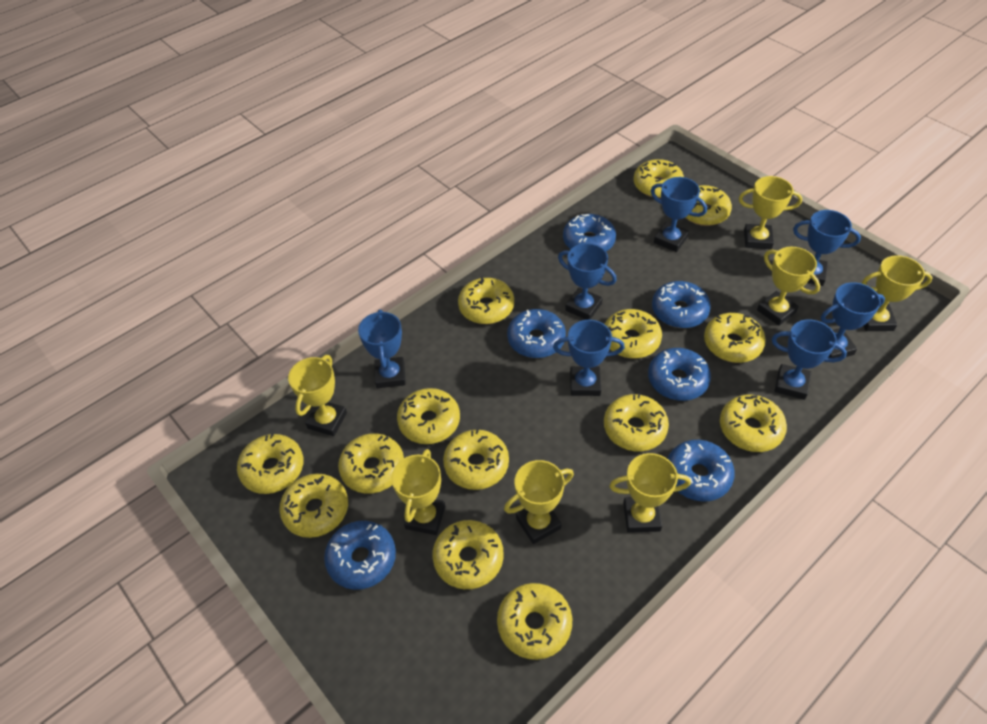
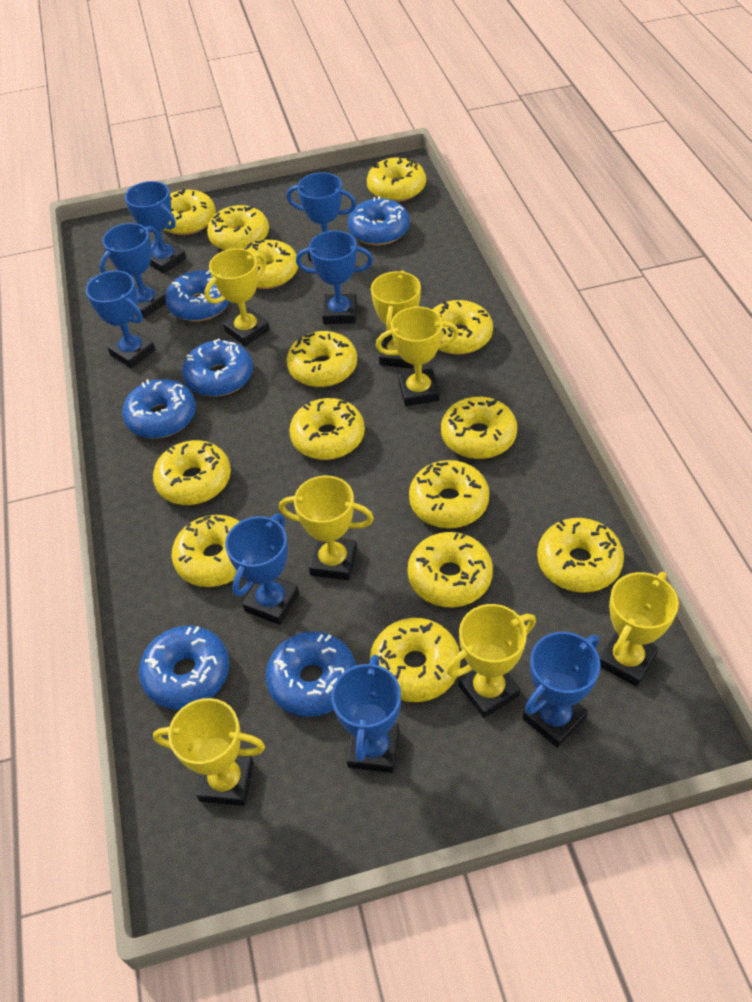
blue trophy: 7 -> 8

